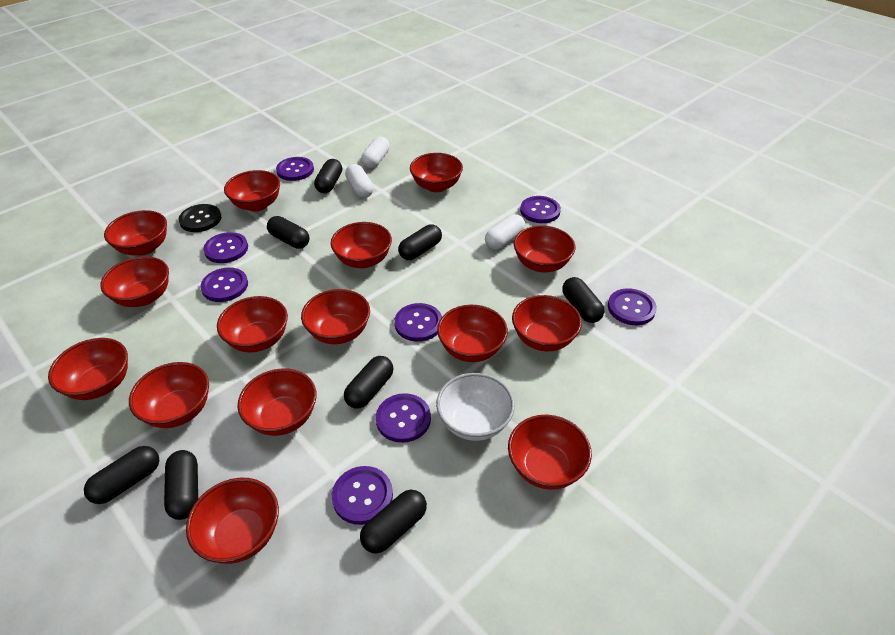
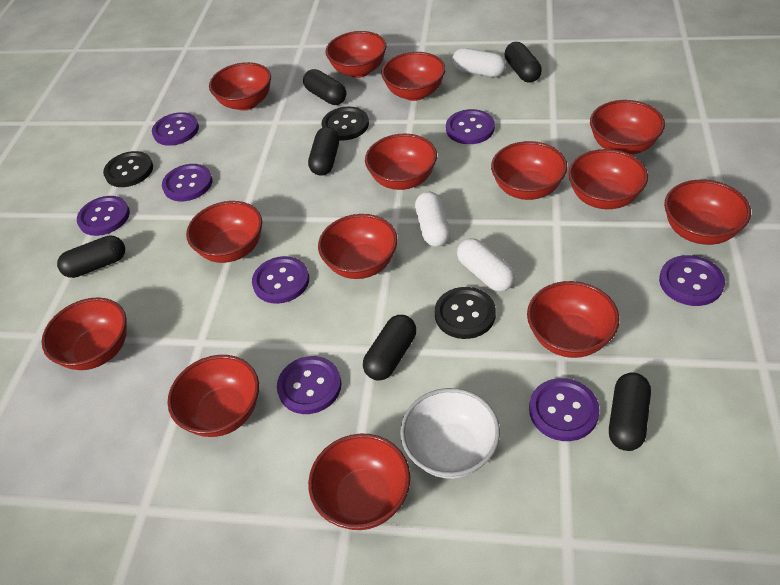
black button: 1 -> 3
black capsule: 8 -> 6
red bowl: 15 -> 14

